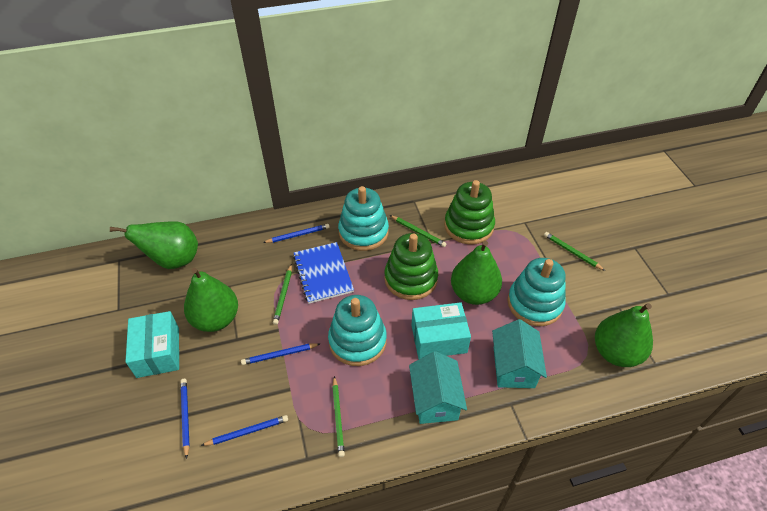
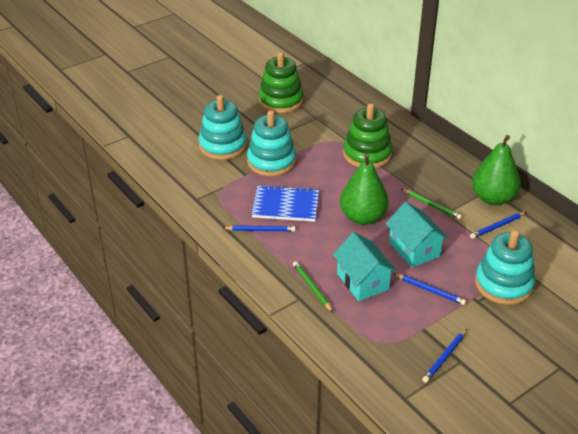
green pear: 4 -> 2
green pencil: 4 -> 2
turquoise box: 2 -> 0

